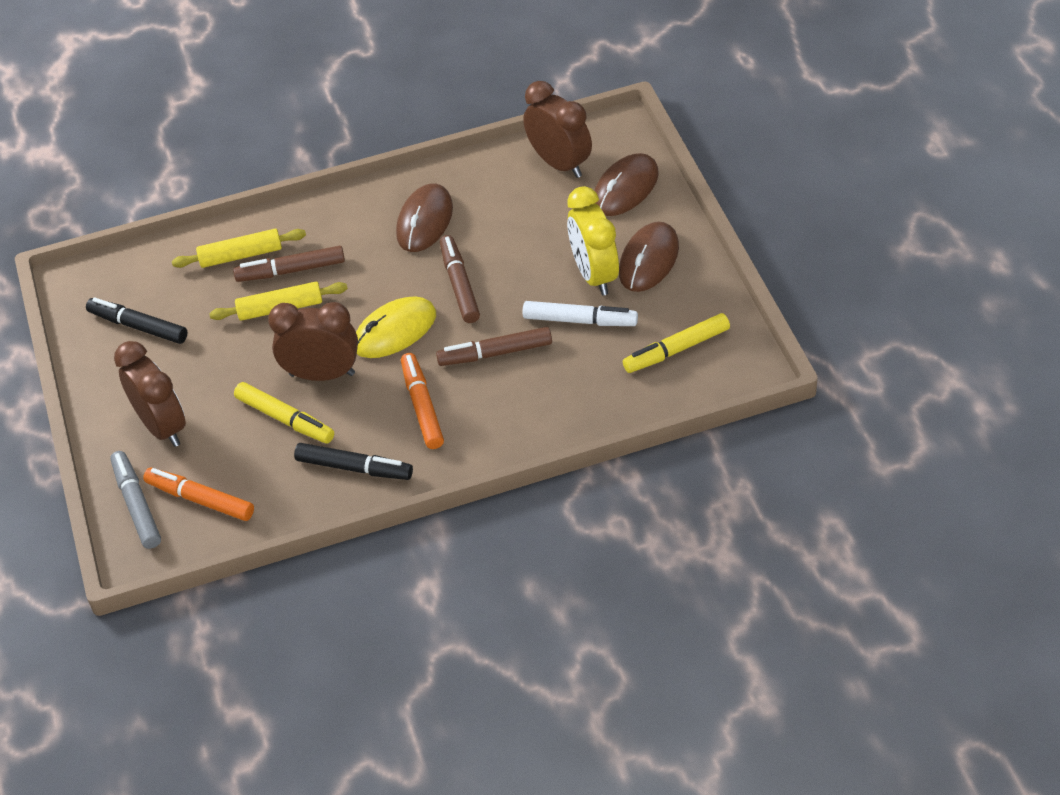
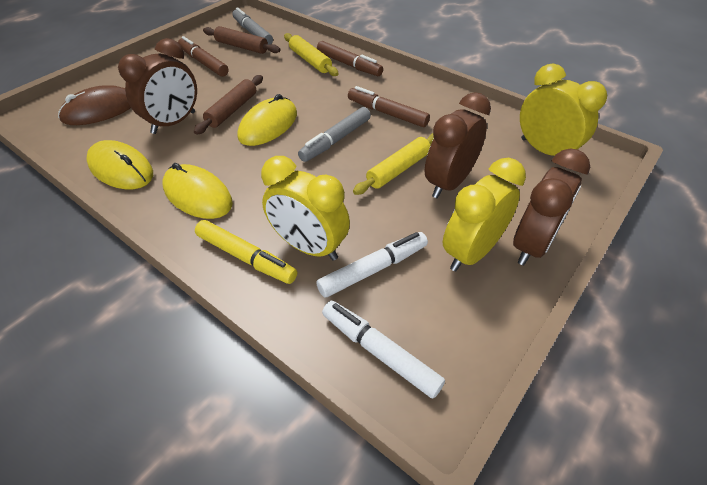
black marker: 2 -> 0
brown mouse: 3 -> 1
brown rolling pin: 0 -> 2
grey marker: 1 -> 2
orange marker: 2 -> 0
white marker: 1 -> 2
yellow clock: 1 -> 3
yellow marker: 2 -> 1
yellow mouse: 1 -> 3

